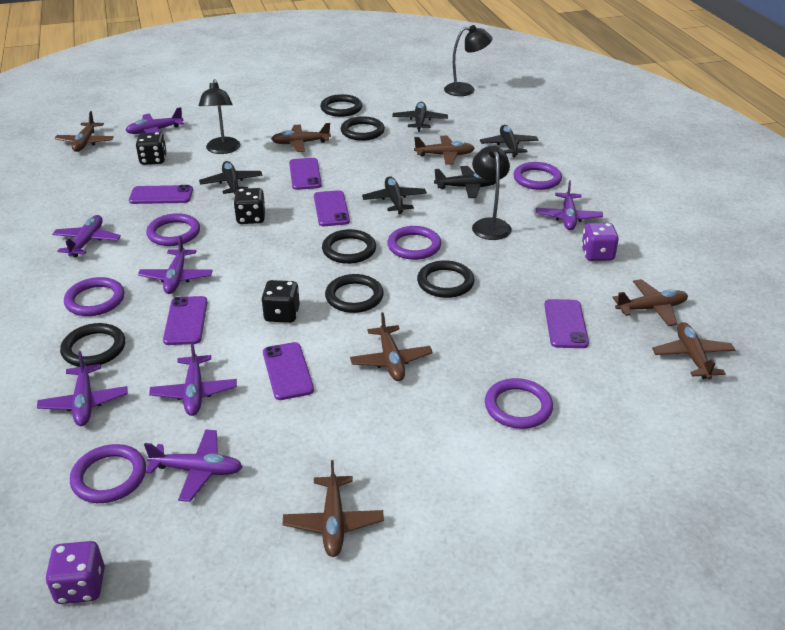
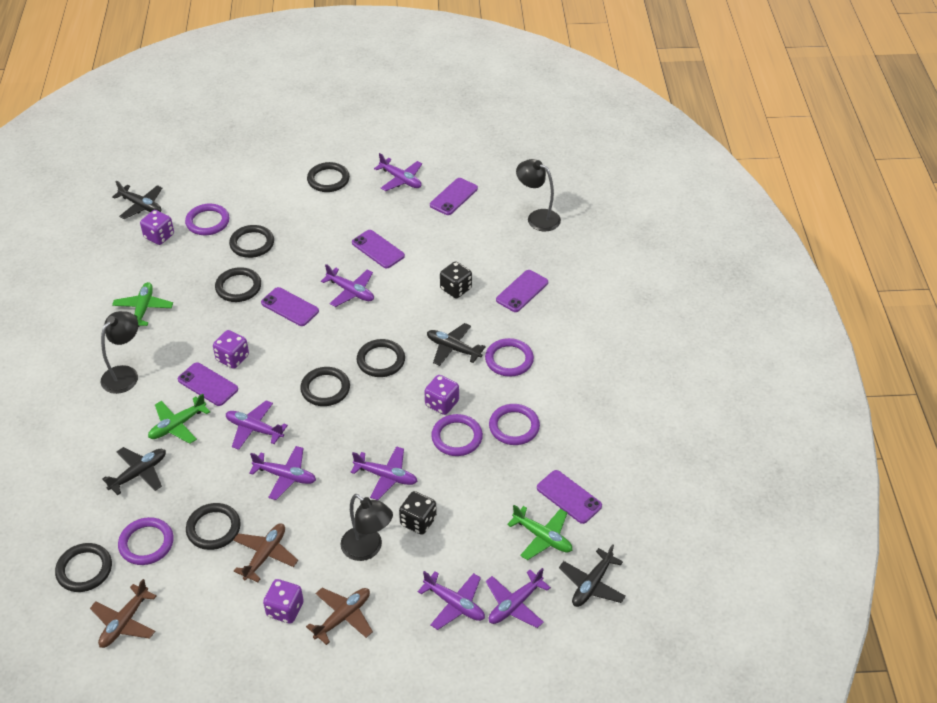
black dice: 3 -> 2
black plane: 5 -> 4
black ring: 6 -> 7
brown plane: 7 -> 3
green plane: 0 -> 3
purple dice: 2 -> 4
purple ring: 6 -> 5

